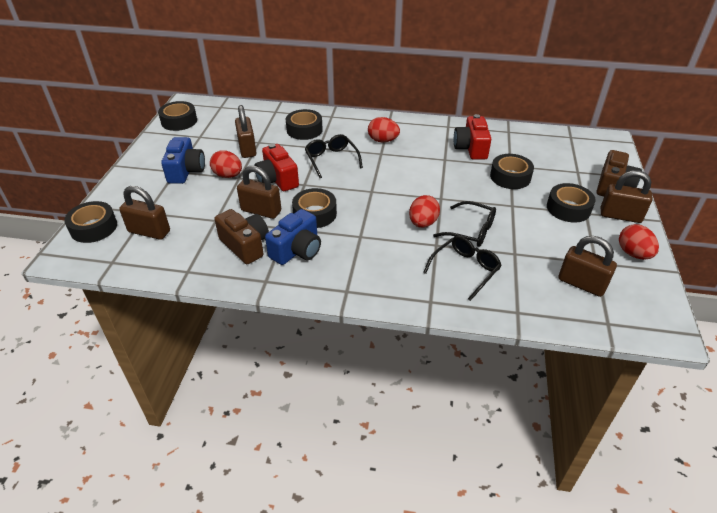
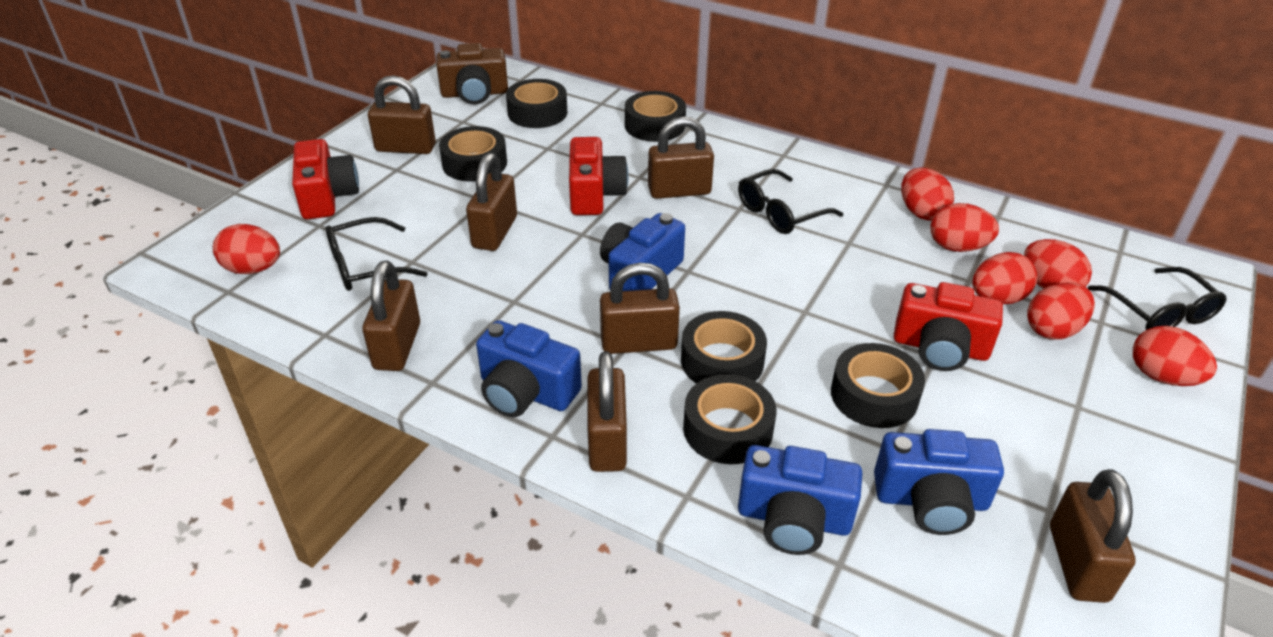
blue camera: 2 -> 4
brown camera: 2 -> 1
brown padlock: 5 -> 7
red camera: 2 -> 3
red egg: 4 -> 7

